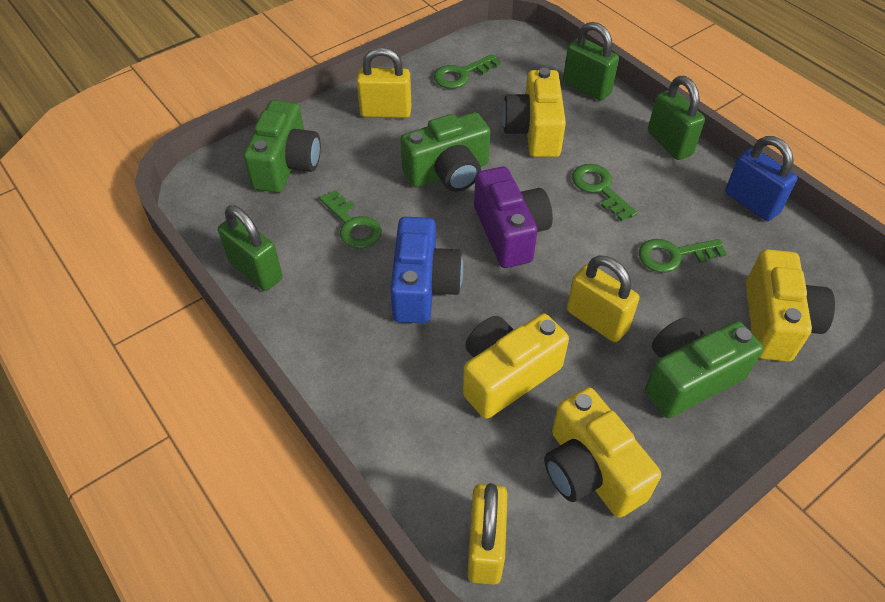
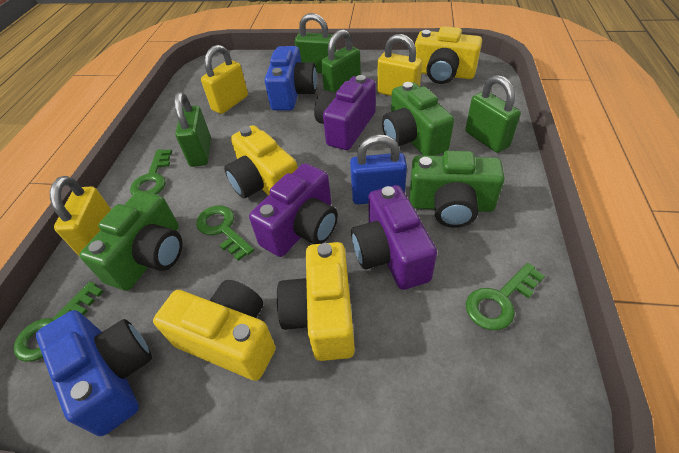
blue camera: 1 -> 2
green padlock: 3 -> 4
purple camera: 1 -> 3

